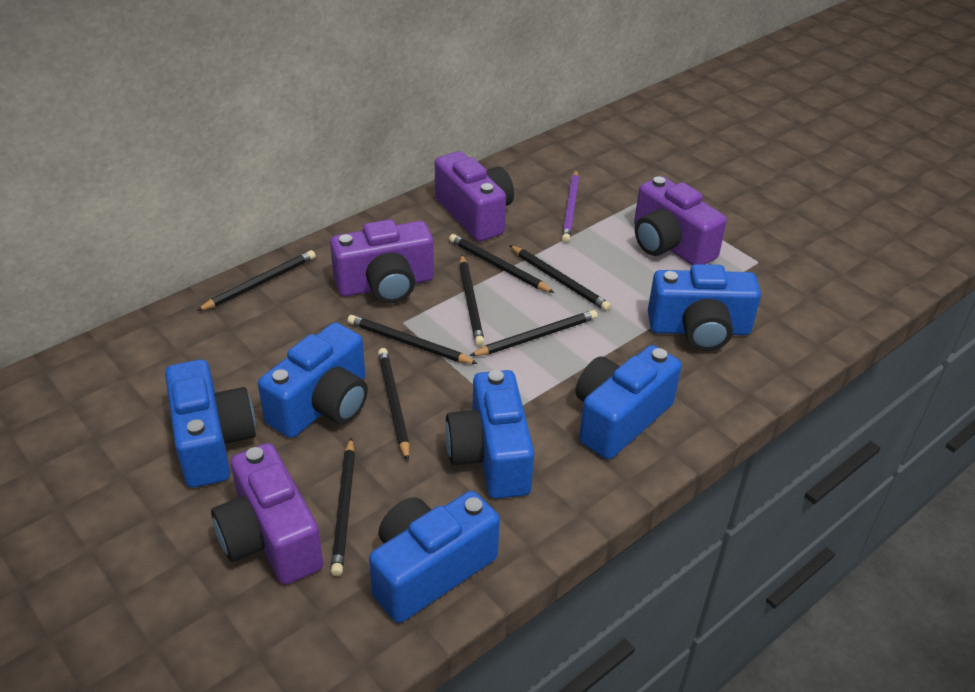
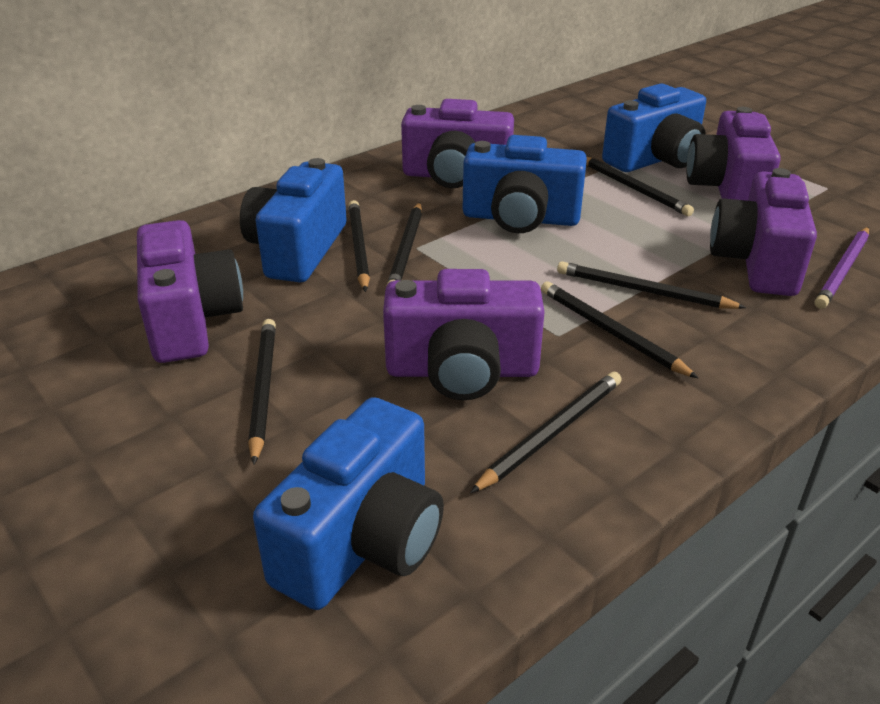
black pencil: 8 -> 7
blue camera: 6 -> 4
purple camera: 4 -> 5

